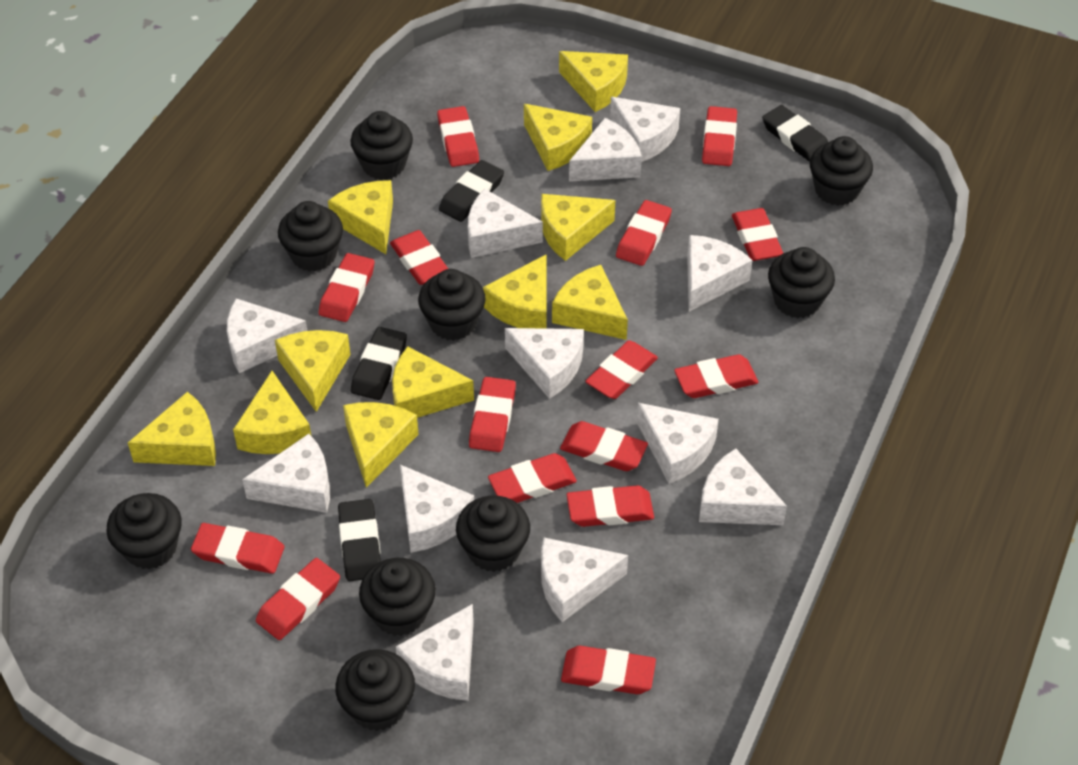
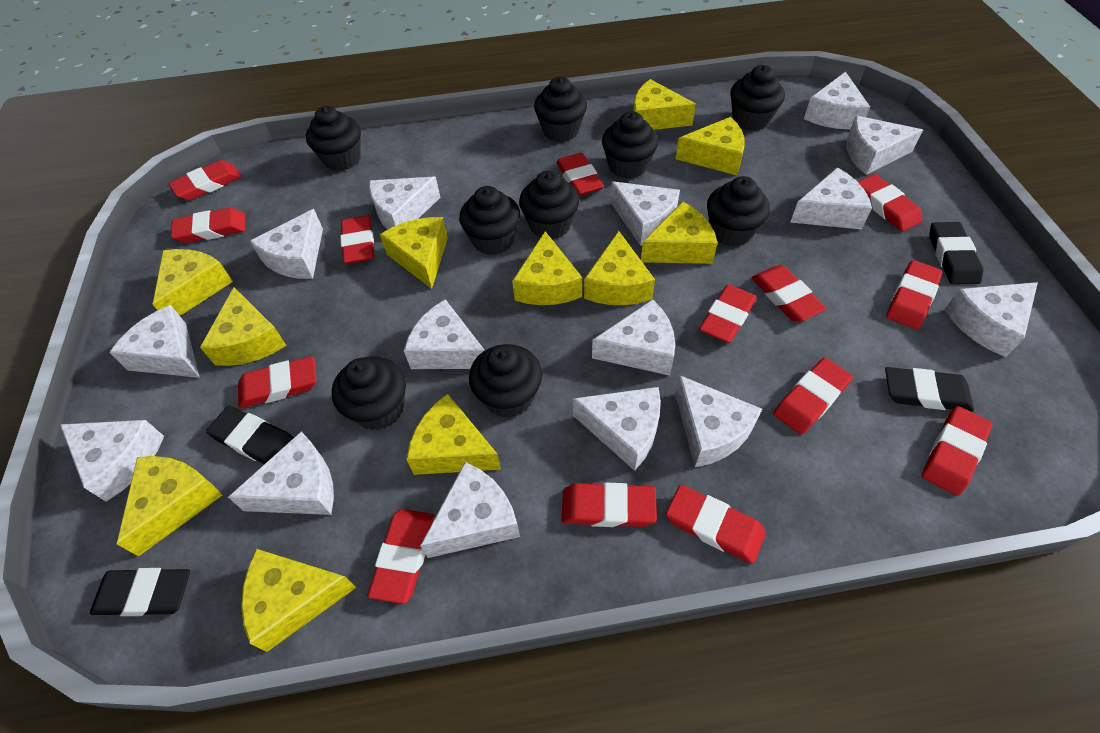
red eraser: 15 -> 14
white cheese: 12 -> 15

